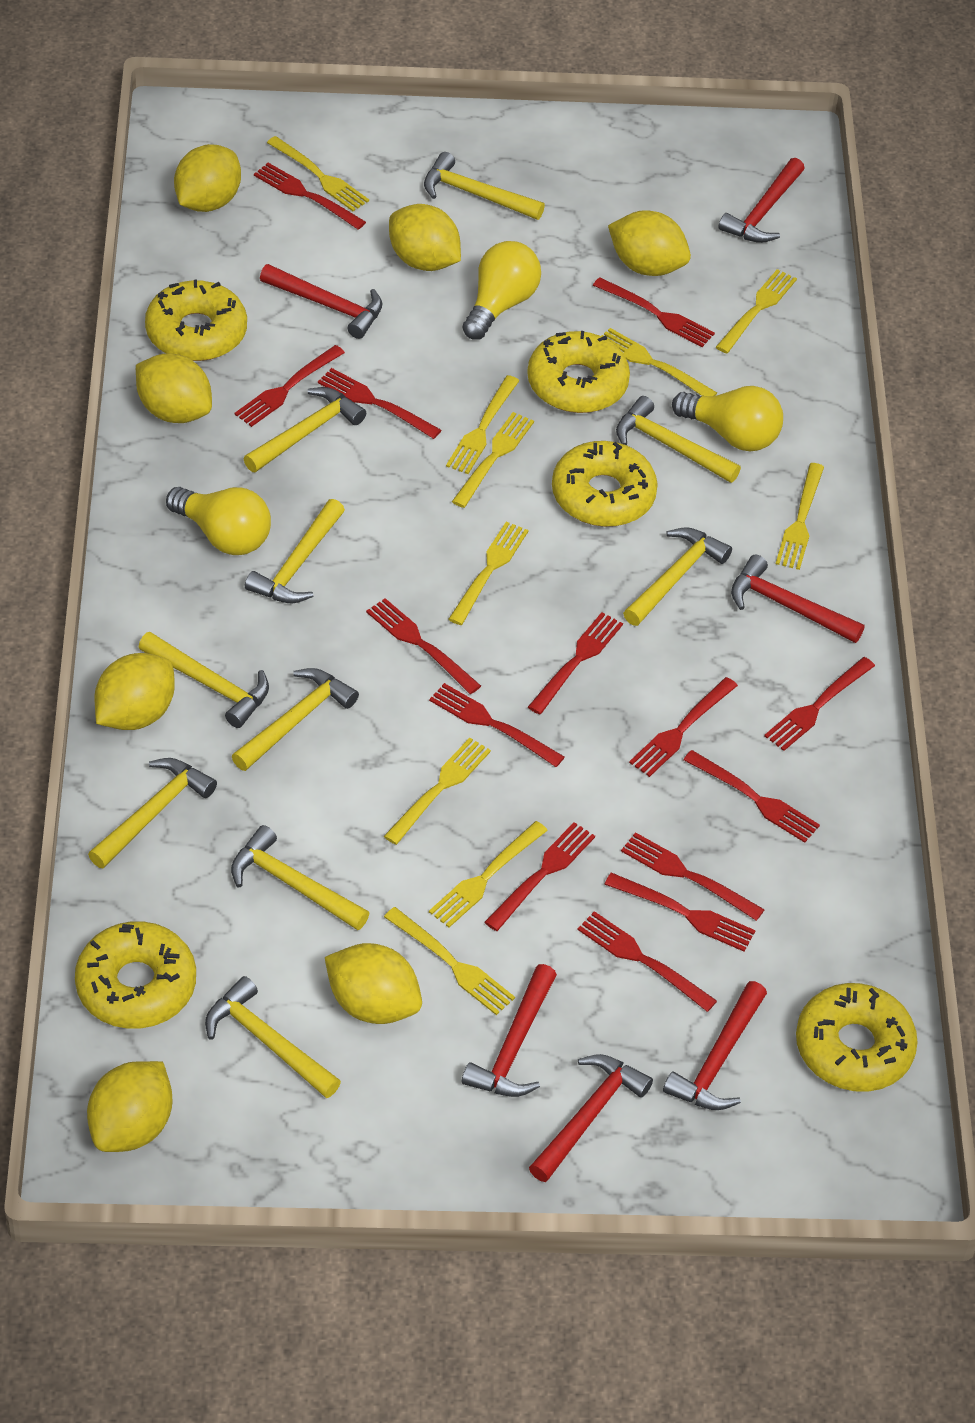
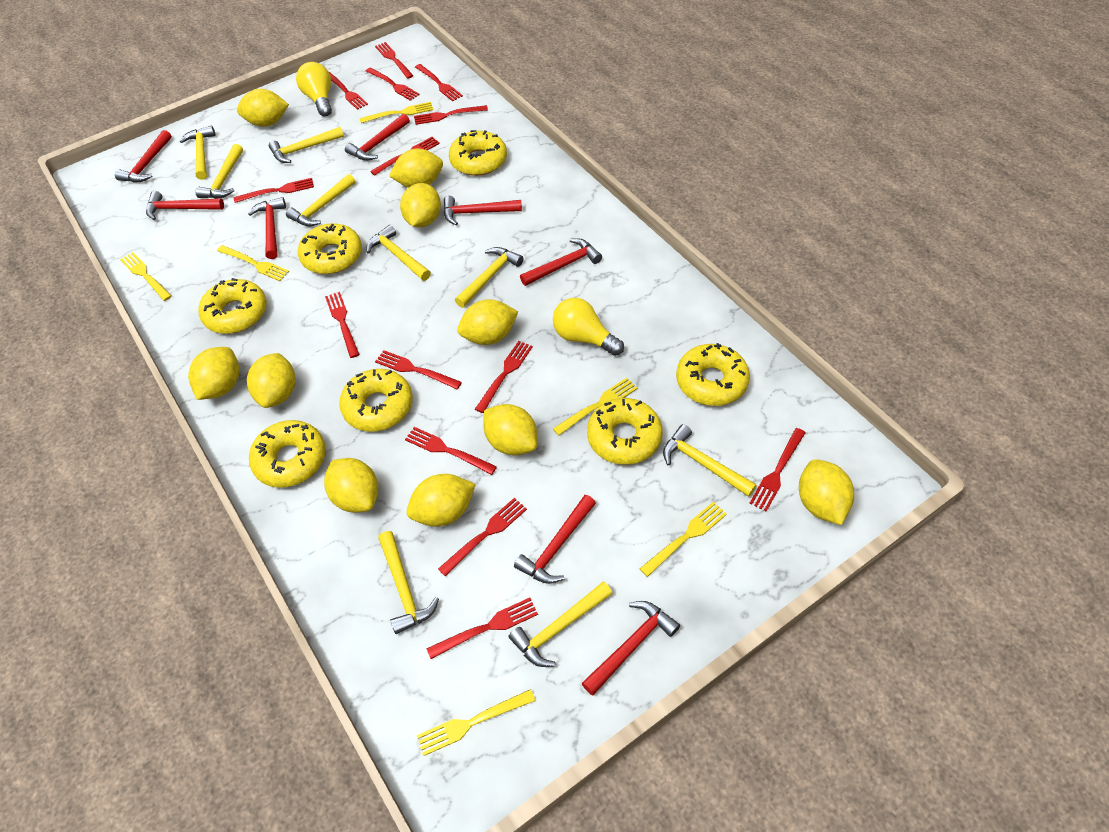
red hammer: 6 -> 8
yellow donut: 5 -> 7
yellow fork: 10 -> 6
yellow hammer: 10 -> 9
yellow lemon: 7 -> 10
yellow light bulb: 3 -> 2

